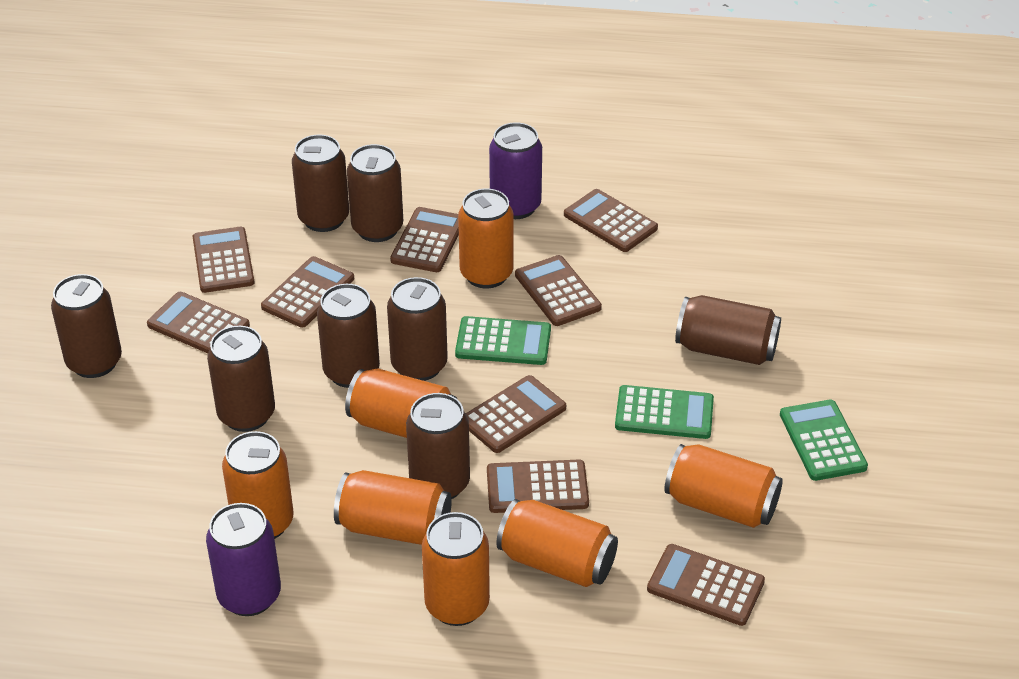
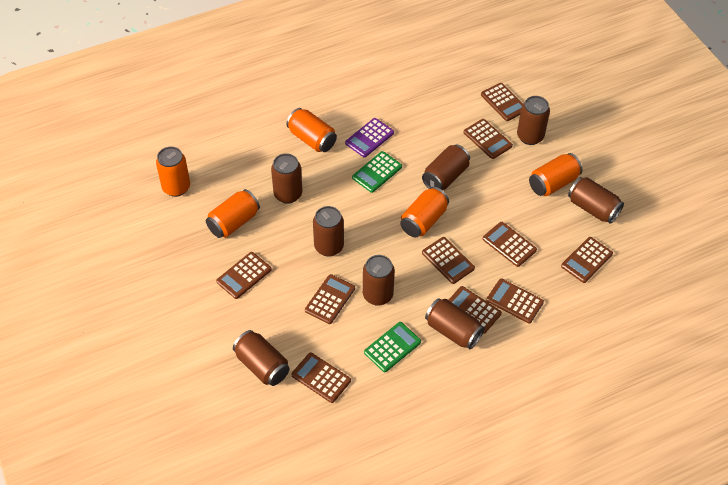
brown calculator: 9 -> 10
green calculator: 3 -> 2
orange can: 7 -> 5
purple calculator: 0 -> 1
purple can: 2 -> 0

